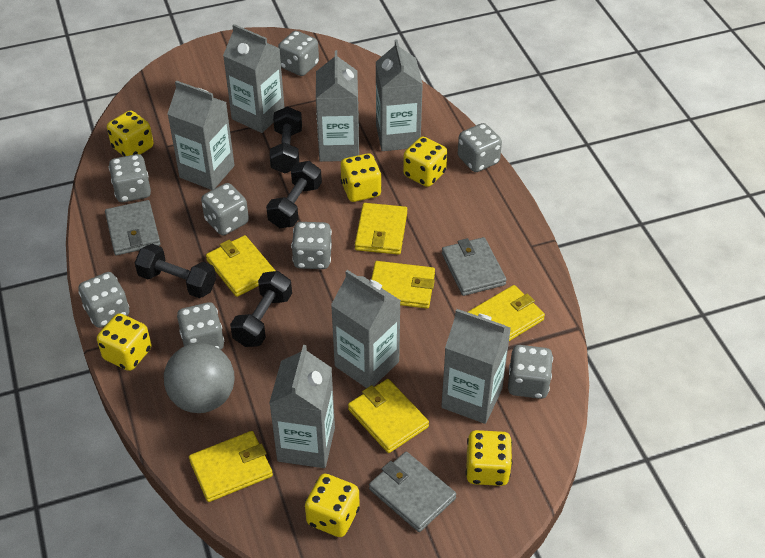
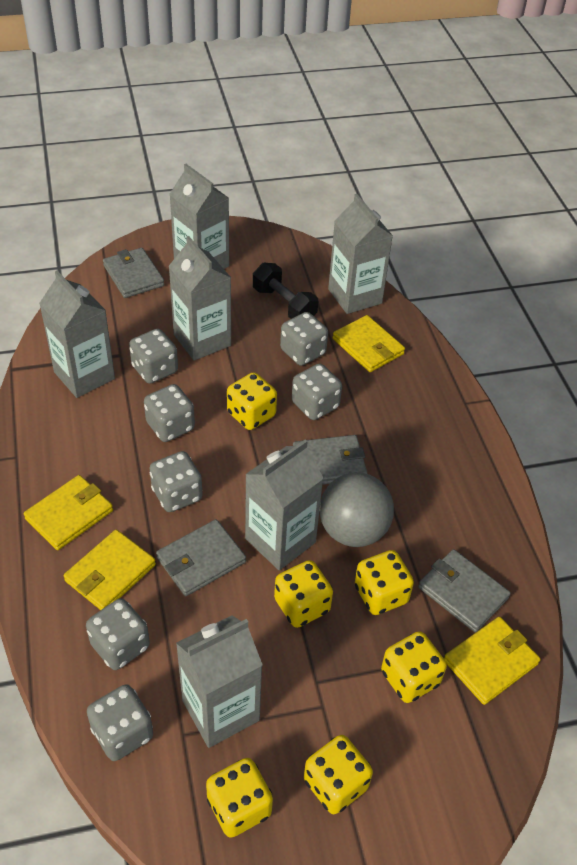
black dumbbell: 4 -> 1
grey carton: 7 -> 6
grey dice: 8 -> 7
grey wallet: 3 -> 4
yellow wallet: 6 -> 4

